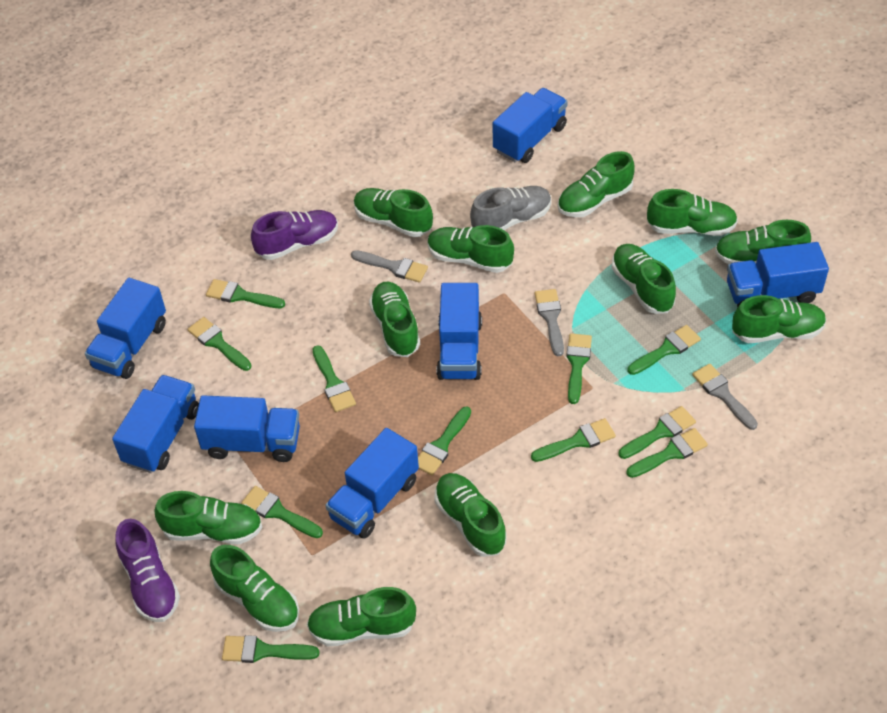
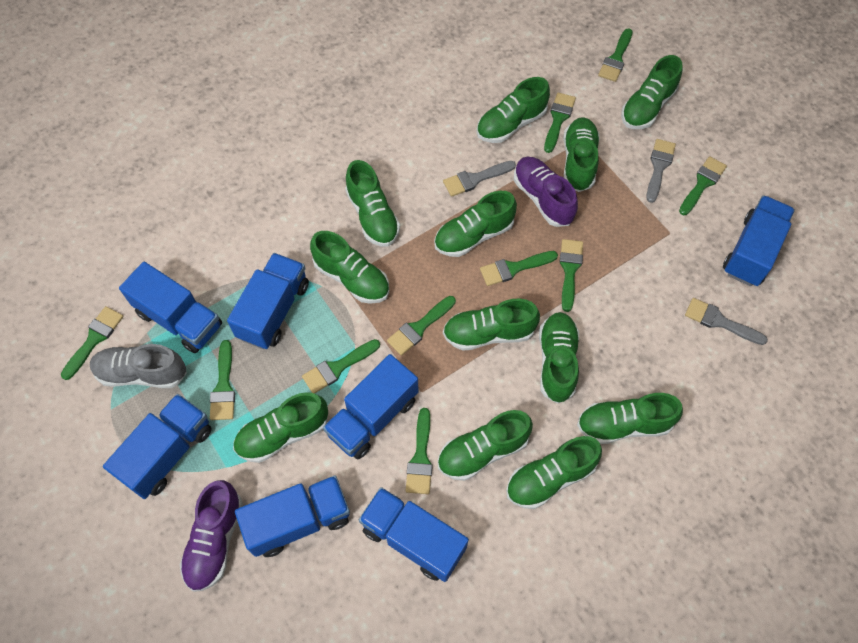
green brush: 11 -> 10

